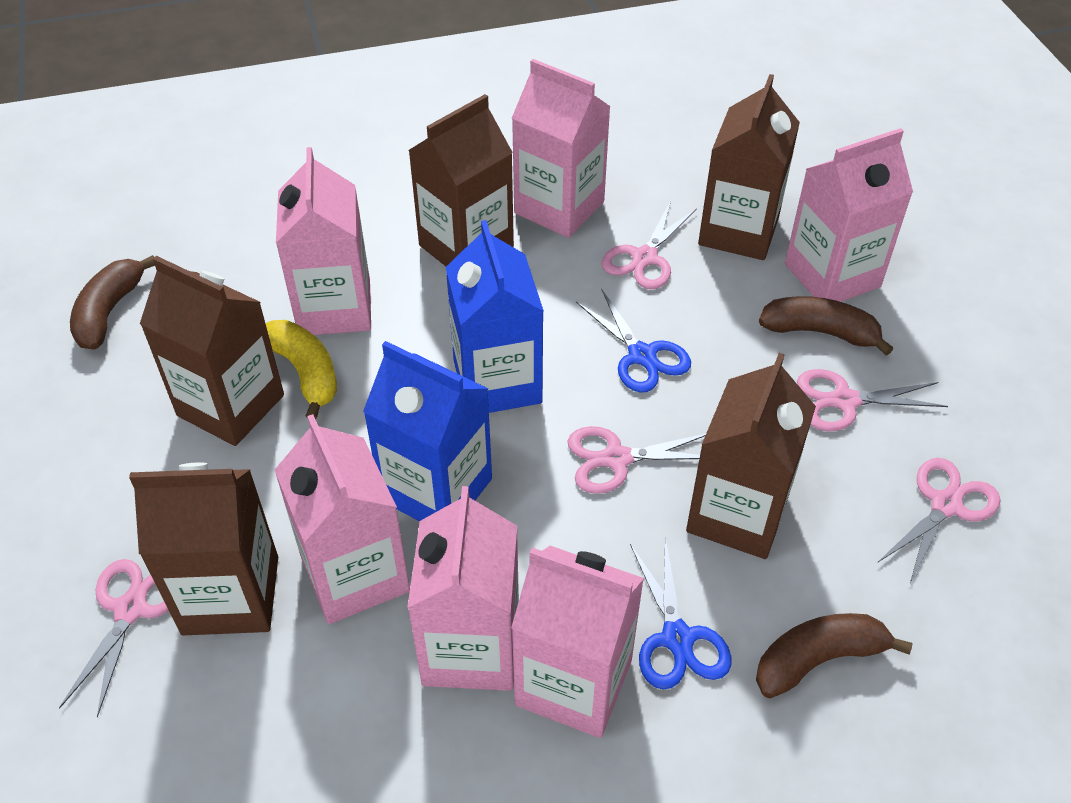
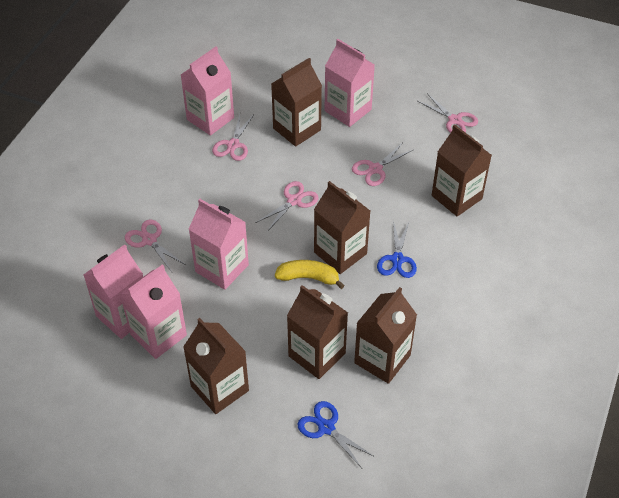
blue carton: 2 -> 0
brown banana: 3 -> 0
brown carton: 5 -> 6
pink carton: 6 -> 5

